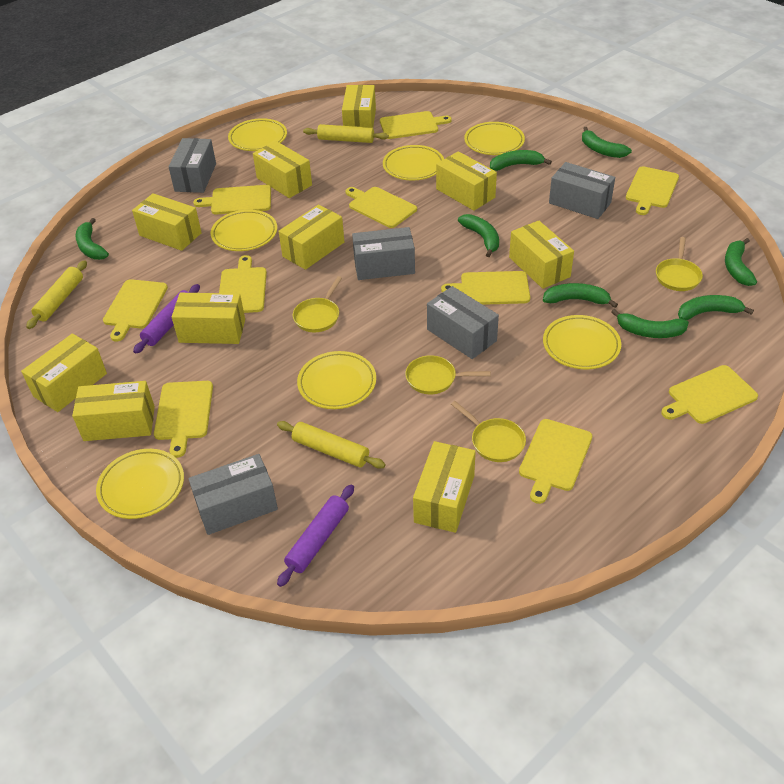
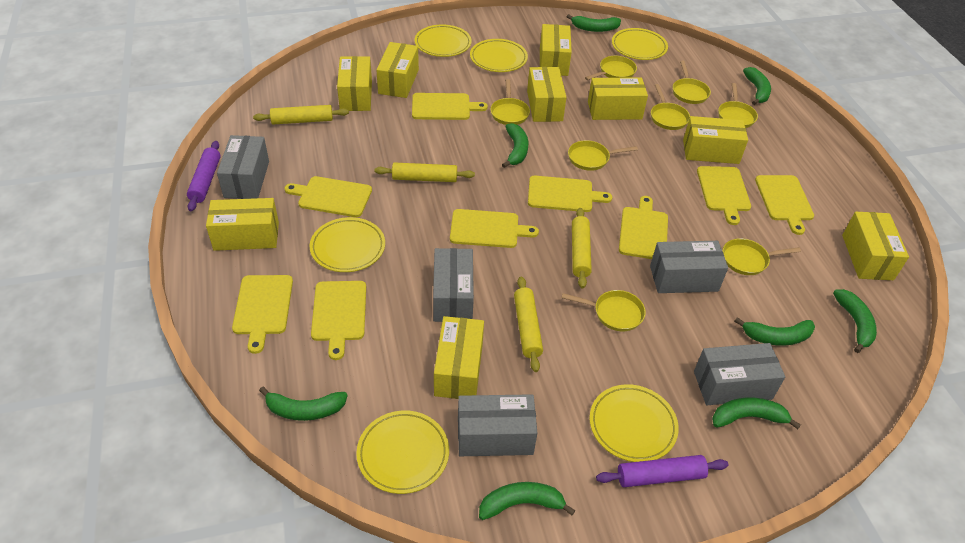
yellow box: 10 -> 9
yellow cutting board: 10 -> 9
yellow pan: 4 -> 8
yellow plate: 7 -> 6
yellow rolling pin: 3 -> 4

